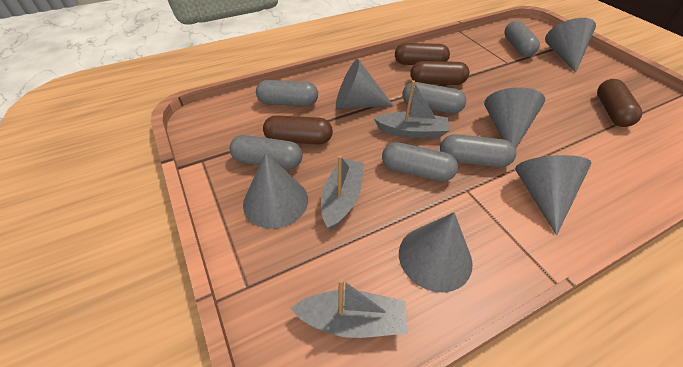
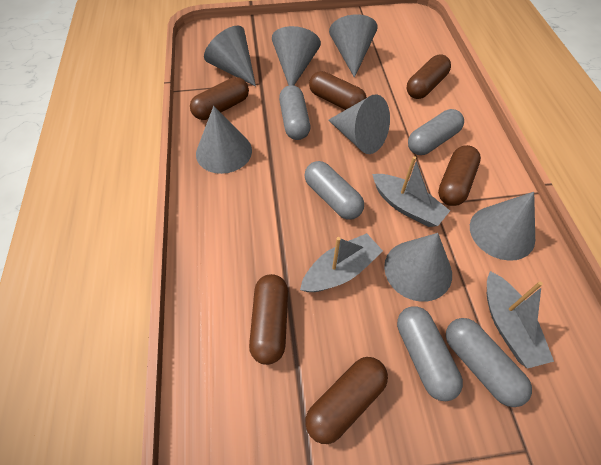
brown capsule: 4 -> 6
grey capsule: 6 -> 5
grey cone: 6 -> 7

